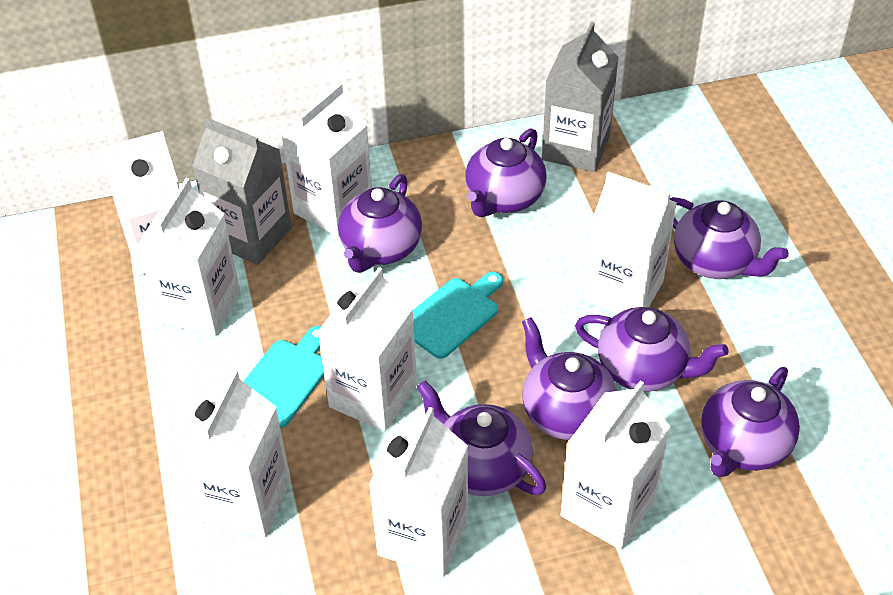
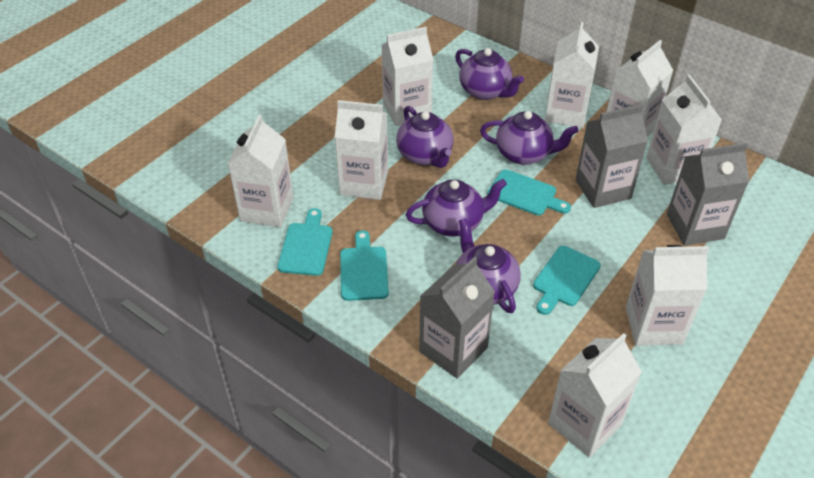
grey carton: 2 -> 3
purple teapot: 7 -> 5
turquoise cutting board: 2 -> 4

